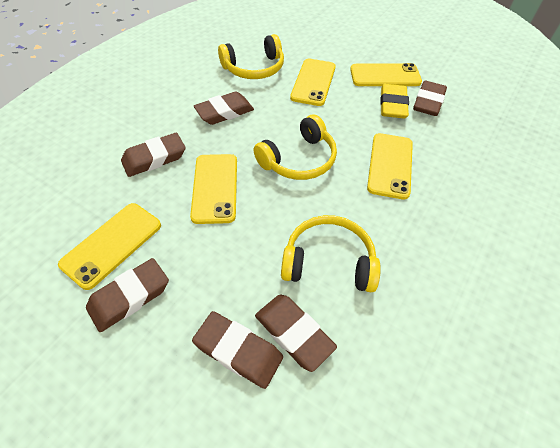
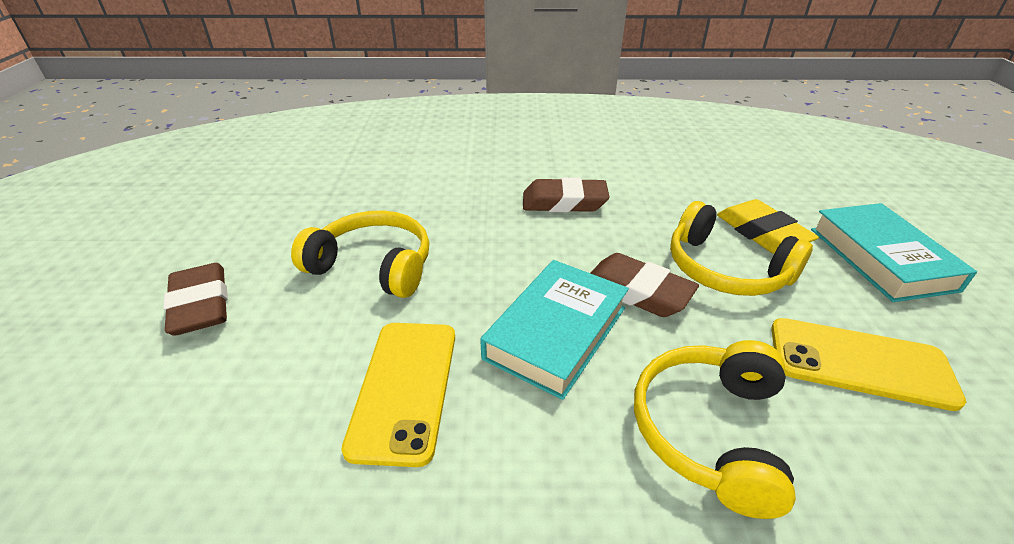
brown eraser: 6 -> 3
turquoise book: 0 -> 2
yellow phone: 5 -> 2

